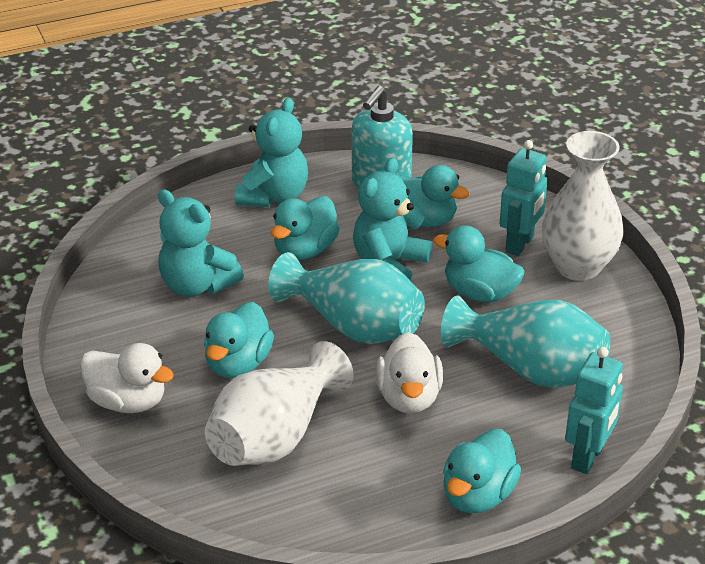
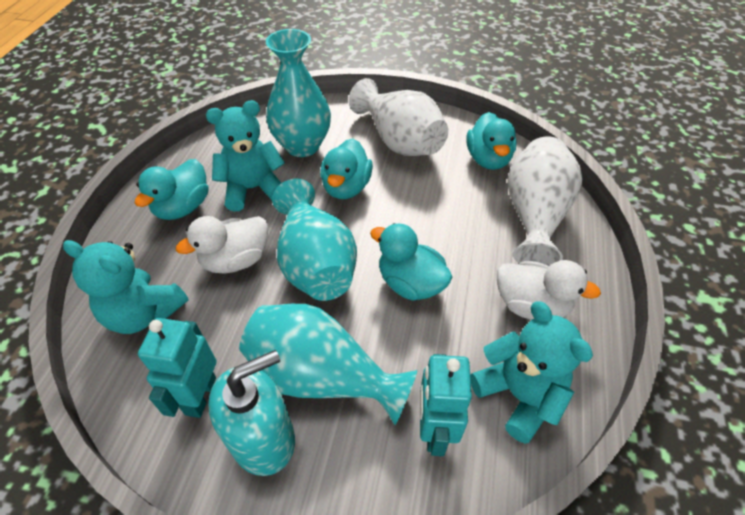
turquoise duck: 5 -> 4
turquoise vase: 2 -> 3

